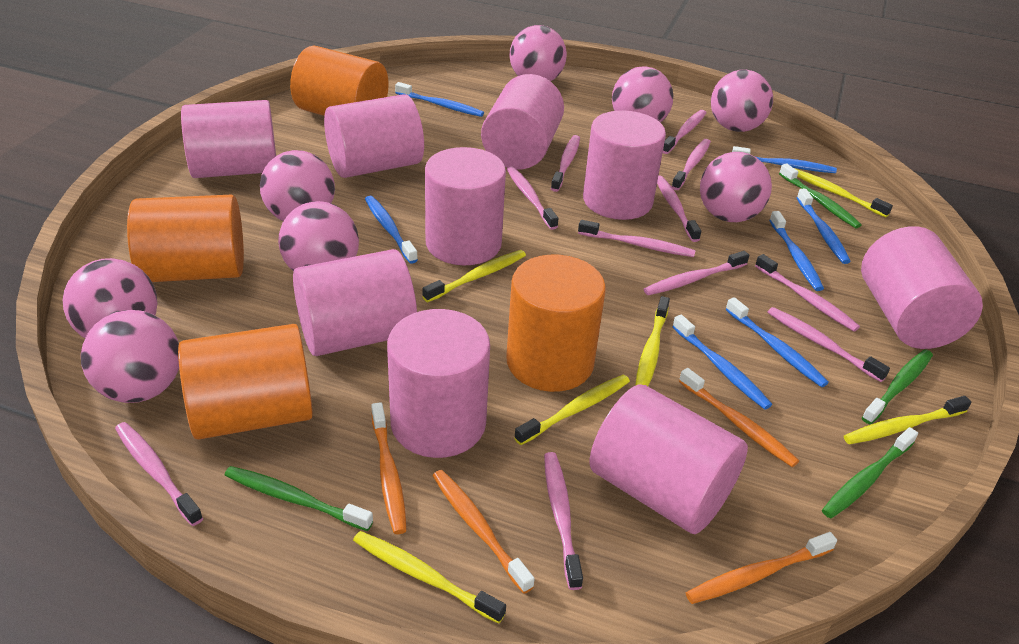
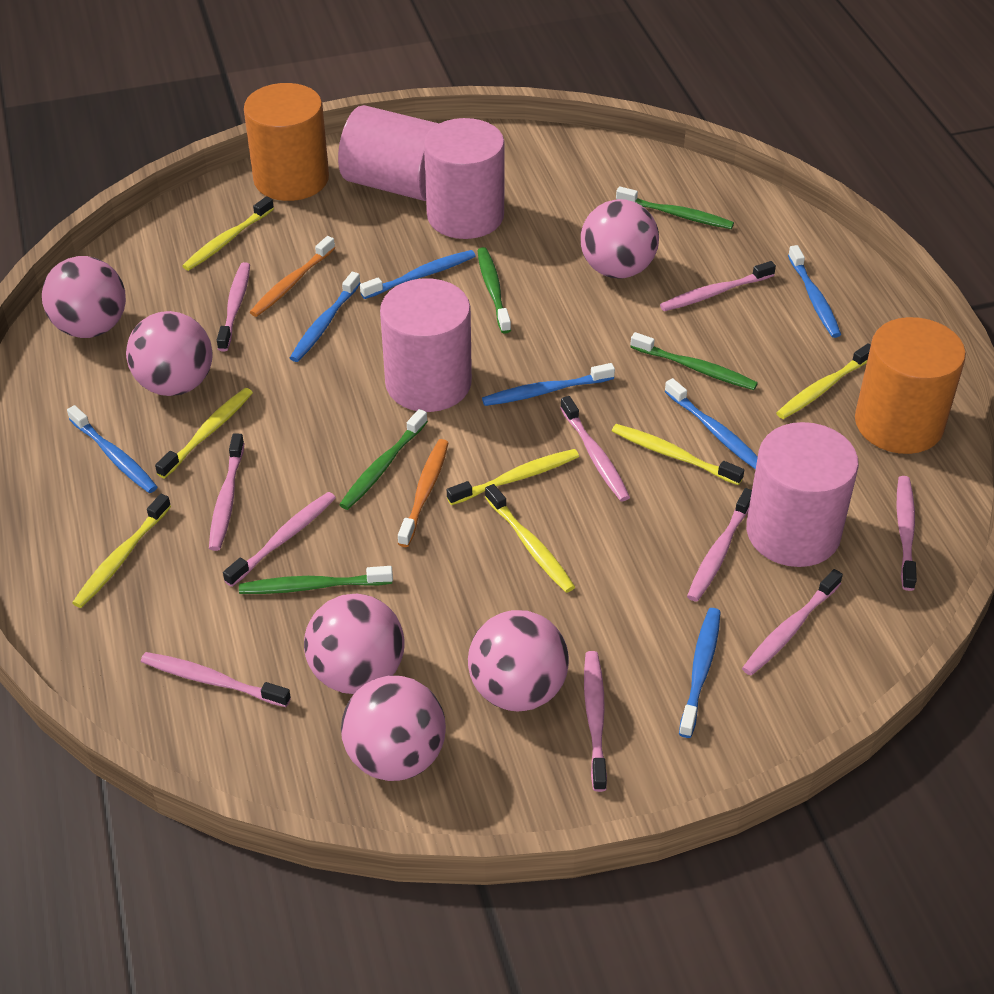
green toothbrush: 4 -> 5
orange cylinder: 4 -> 2
orange toothbrush: 4 -> 2
pink ball: 8 -> 6
pink cylinder: 9 -> 4
pink toothbrush: 11 -> 10
yellow toothbrush: 6 -> 7

